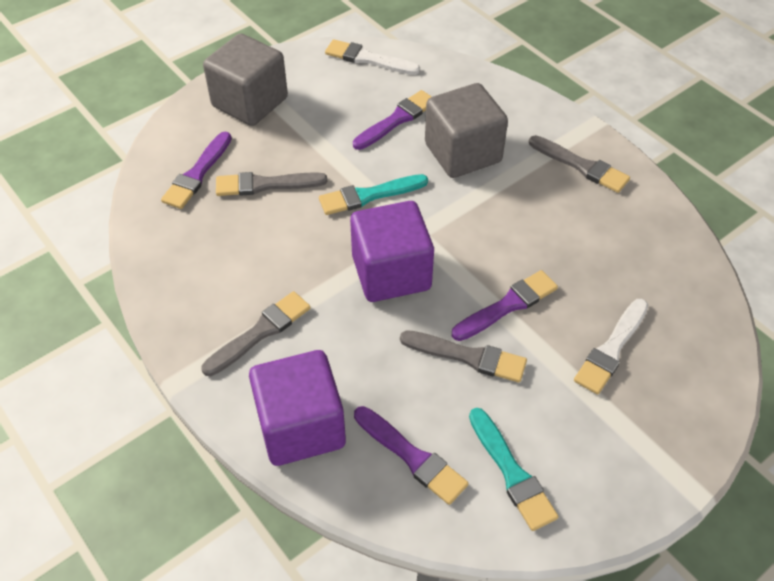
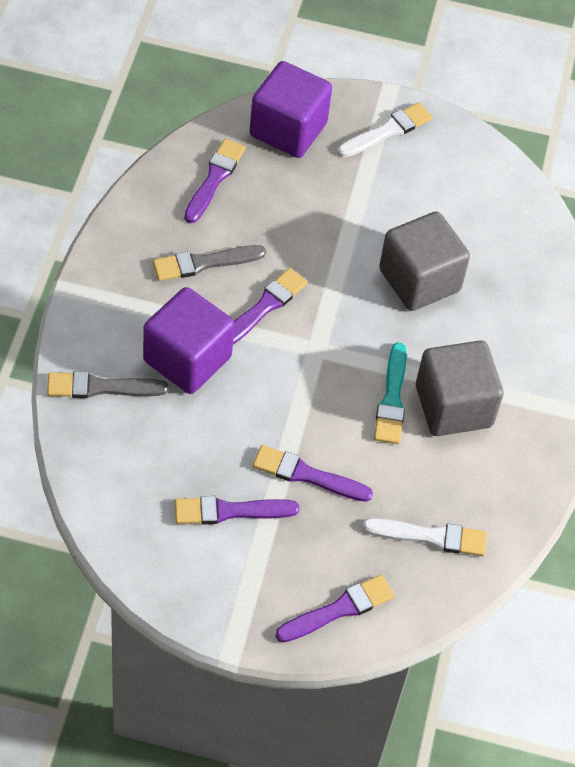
grey brush: 4 -> 2
purple brush: 4 -> 5
turquoise brush: 2 -> 1

